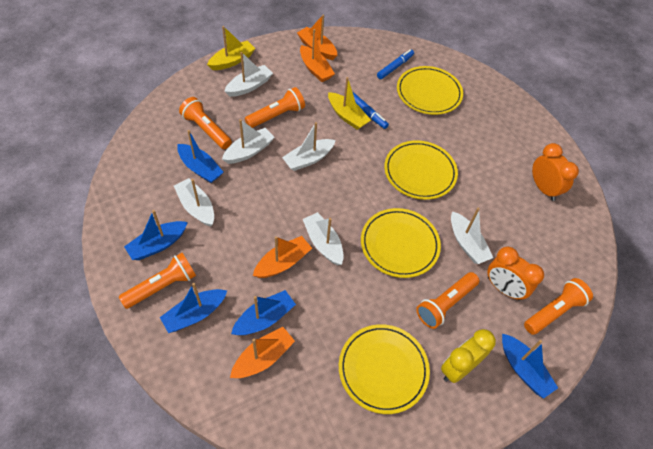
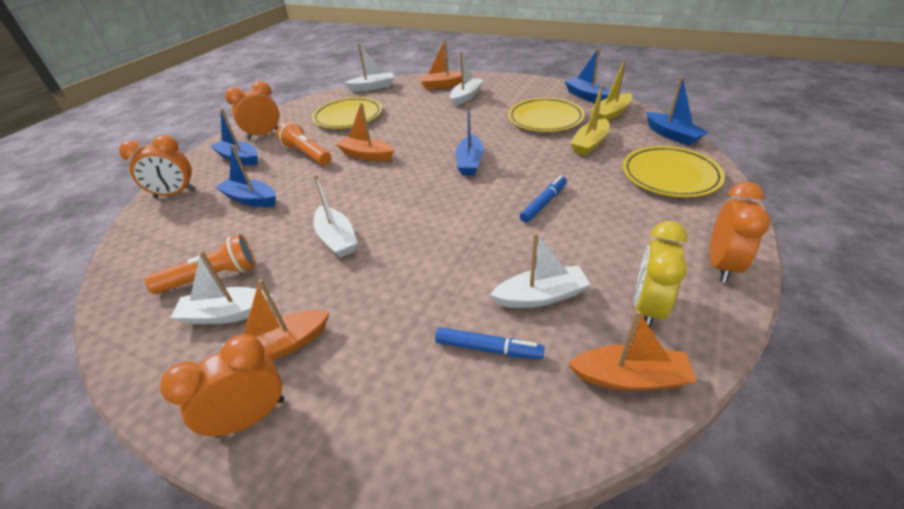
orange clock: 2 -> 4
orange flashlight: 5 -> 2
white boat: 6 -> 5
yellow plate: 4 -> 3

